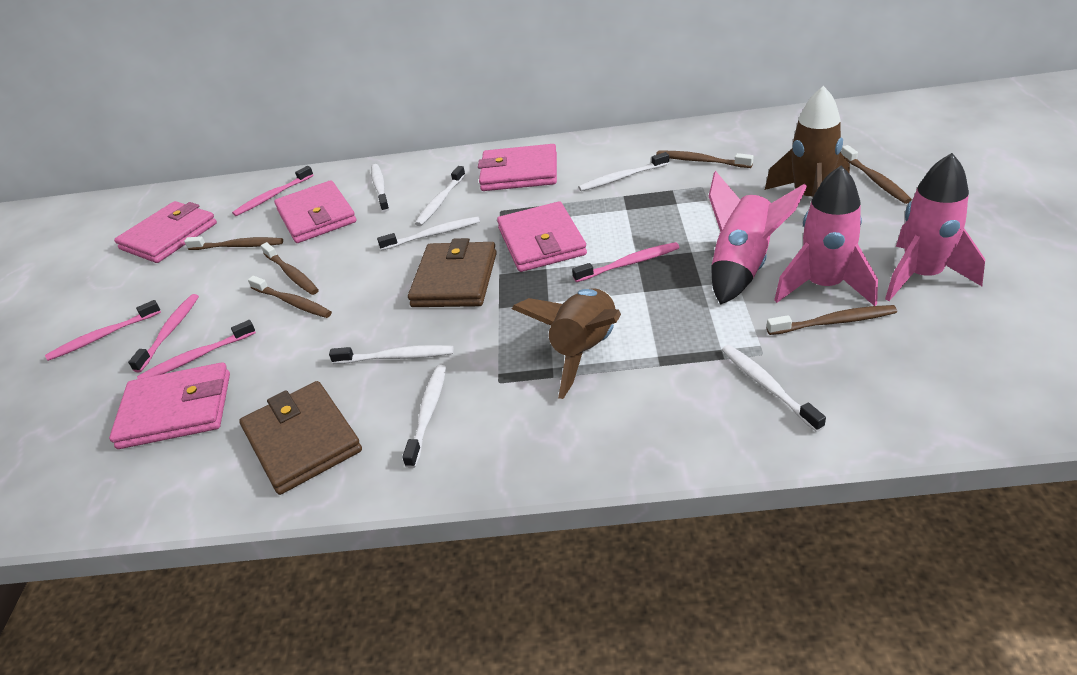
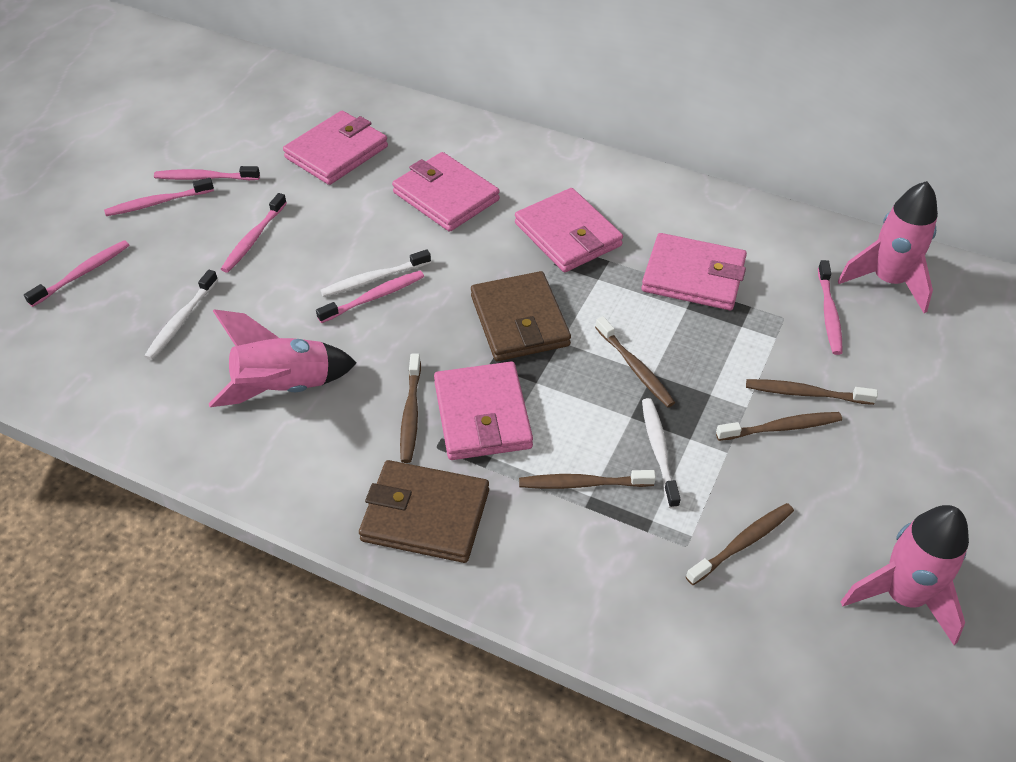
brown rocket: 2 -> 0
pink toothbrush: 5 -> 6
white toothbrush: 7 -> 3

